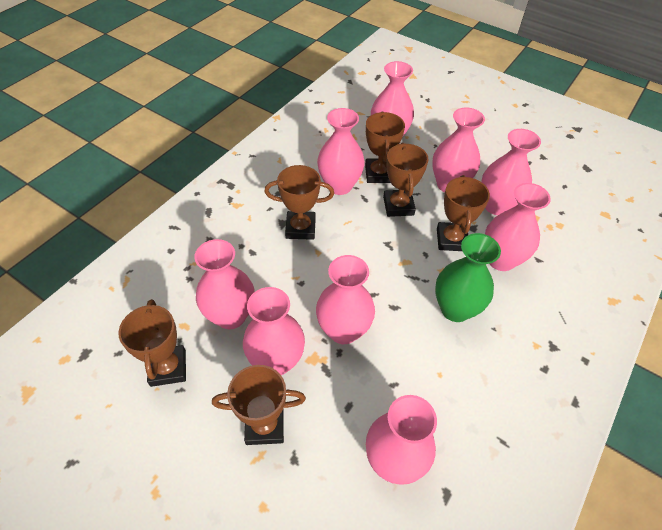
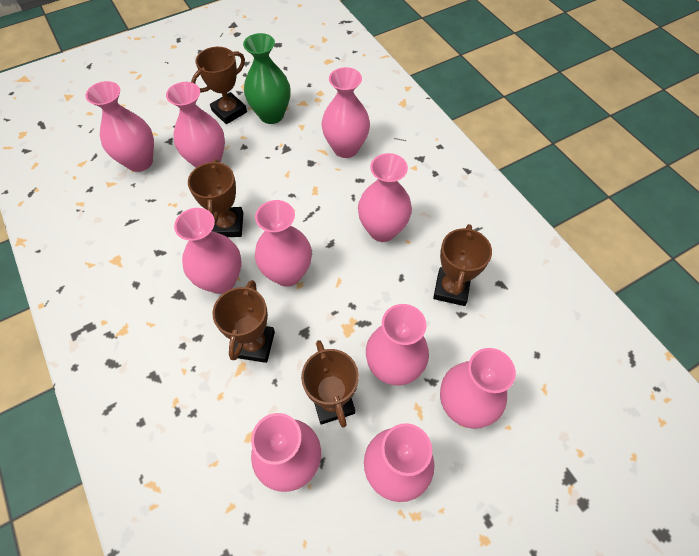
brown trophy: 6 -> 5
pink vase: 9 -> 10

